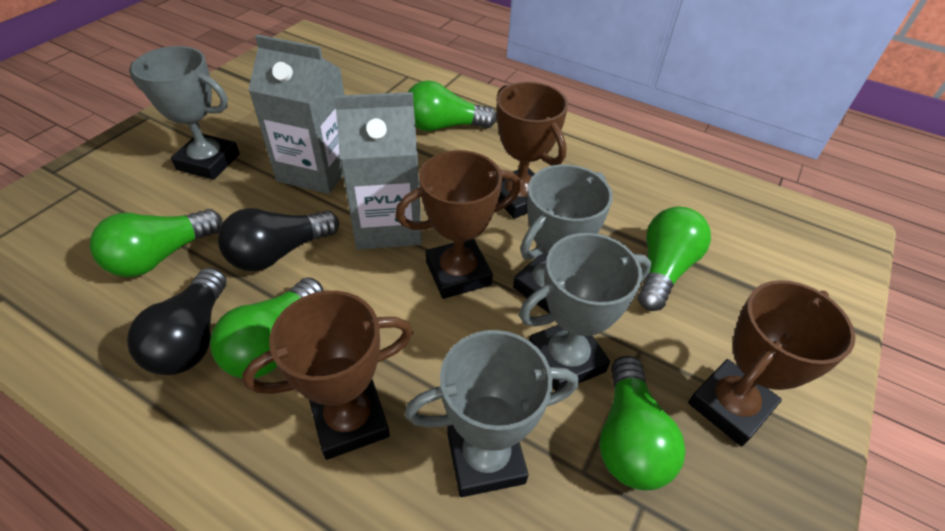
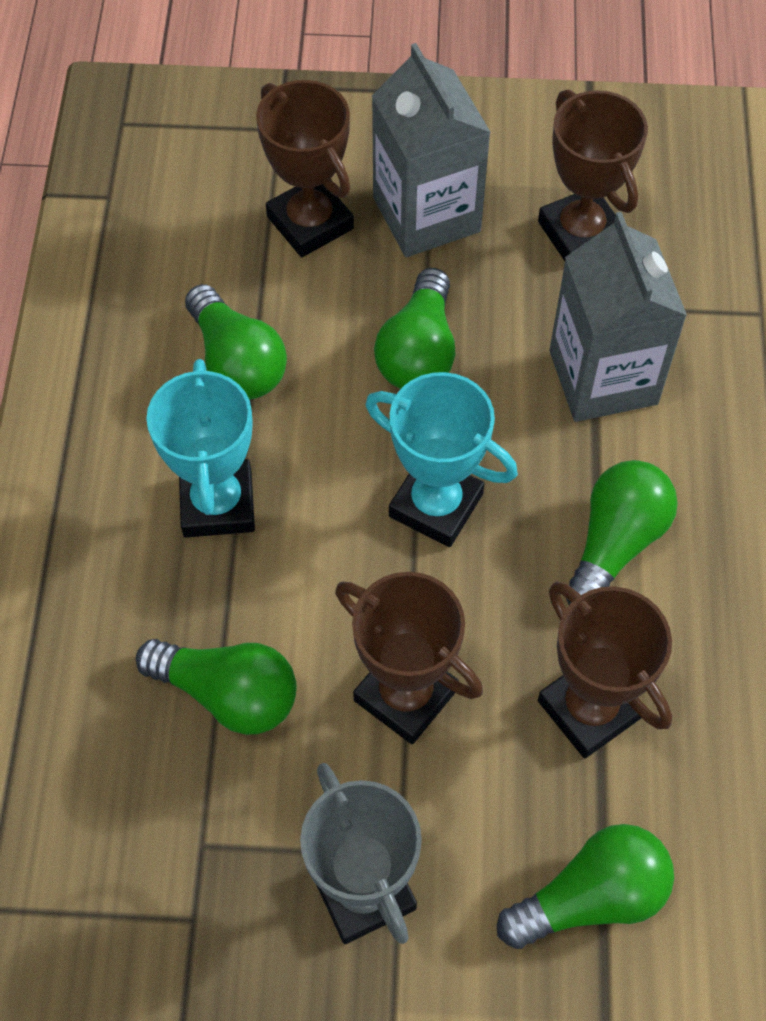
black light bulb: 2 -> 0
grey trophy: 4 -> 1
turquoise trophy: 0 -> 2

